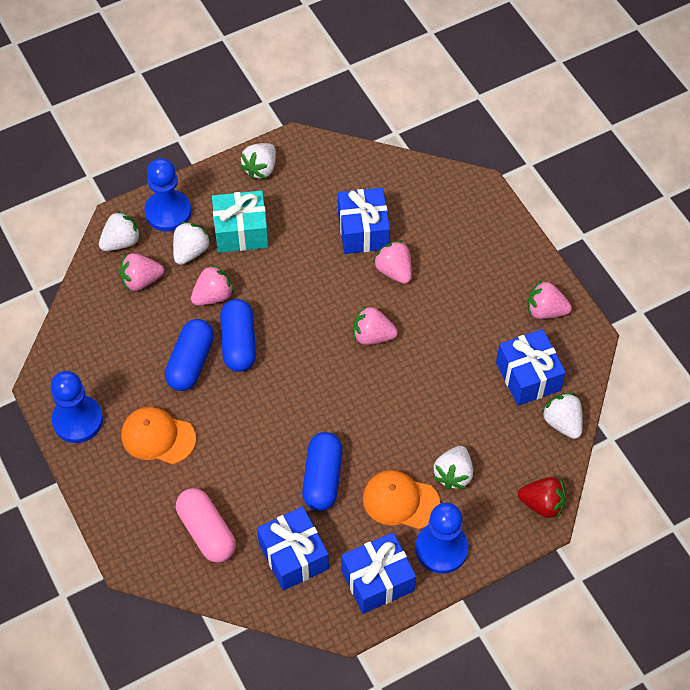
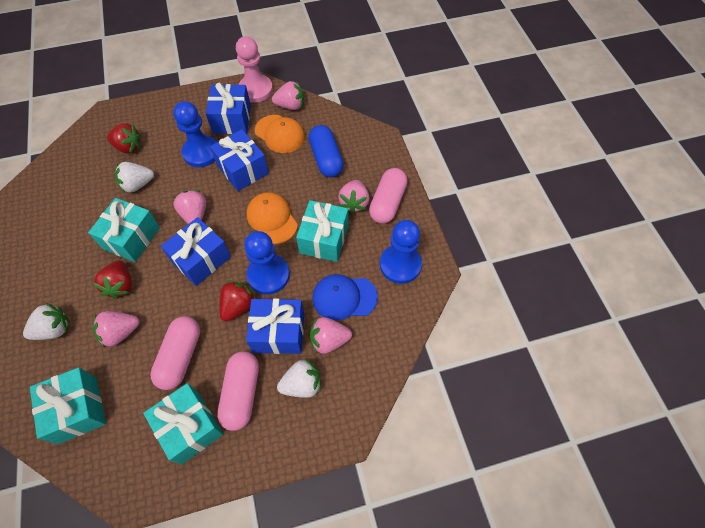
blue cap: 0 -> 1
blue capsule: 3 -> 1
pink capsule: 1 -> 3
pink pawn: 0 -> 1
red strawberry: 1 -> 3
turquoise gift: 1 -> 4
white strawberry: 5 -> 3

